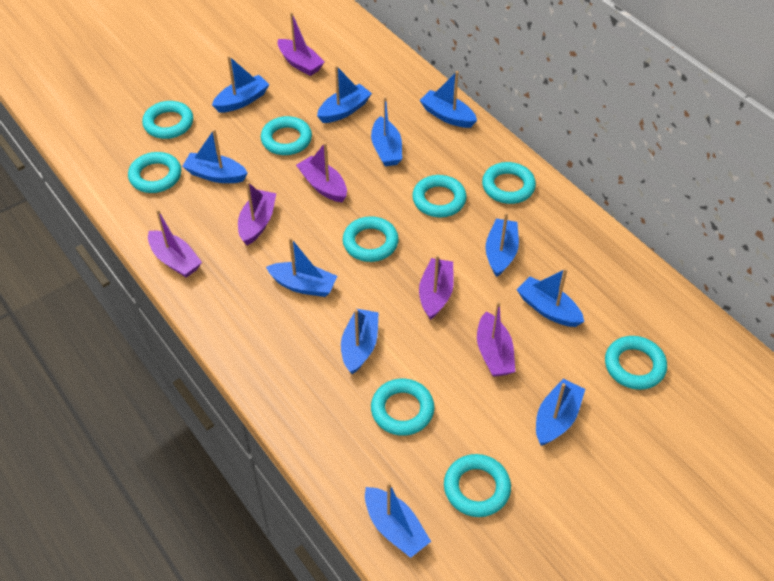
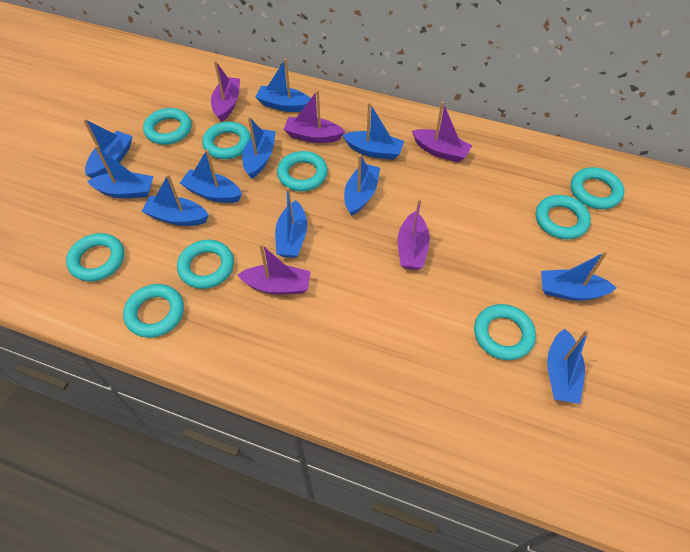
purple boat: 6 -> 5

